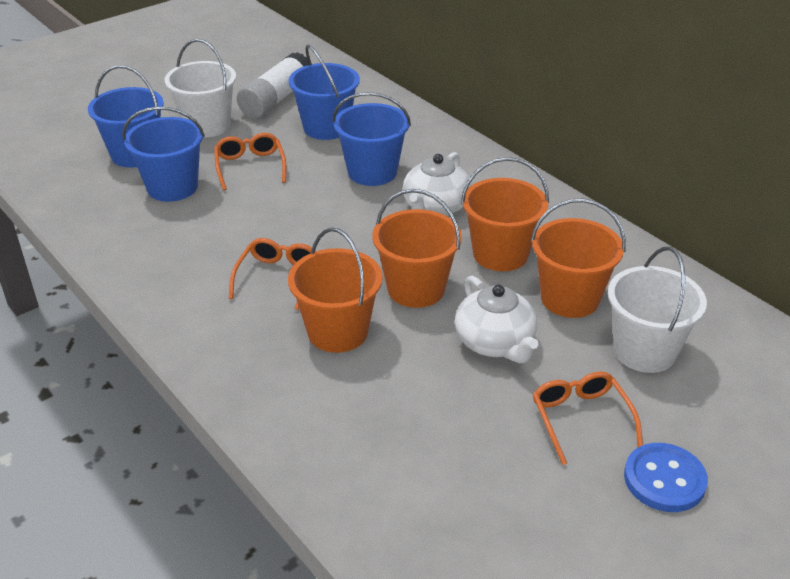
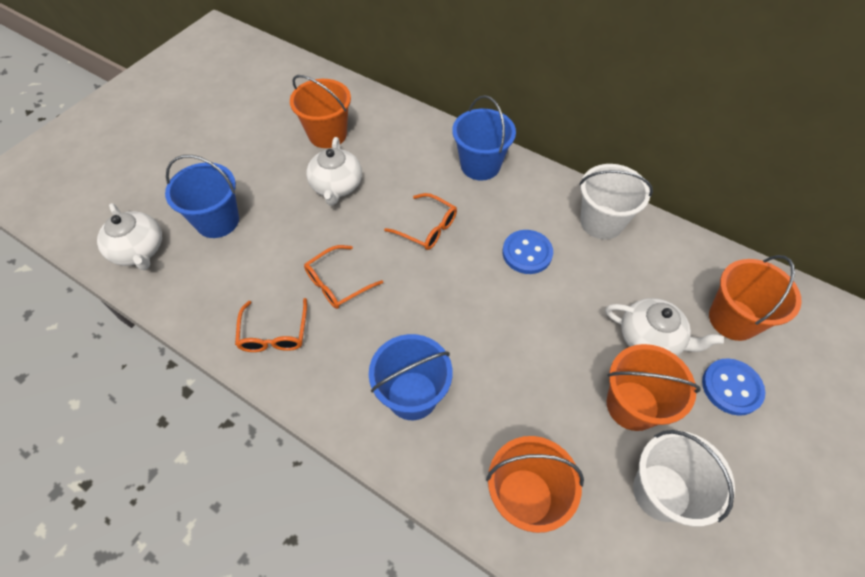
blue bucket: 4 -> 3
blue button: 1 -> 2
white glue stick: 1 -> 0
white teapot: 2 -> 3

